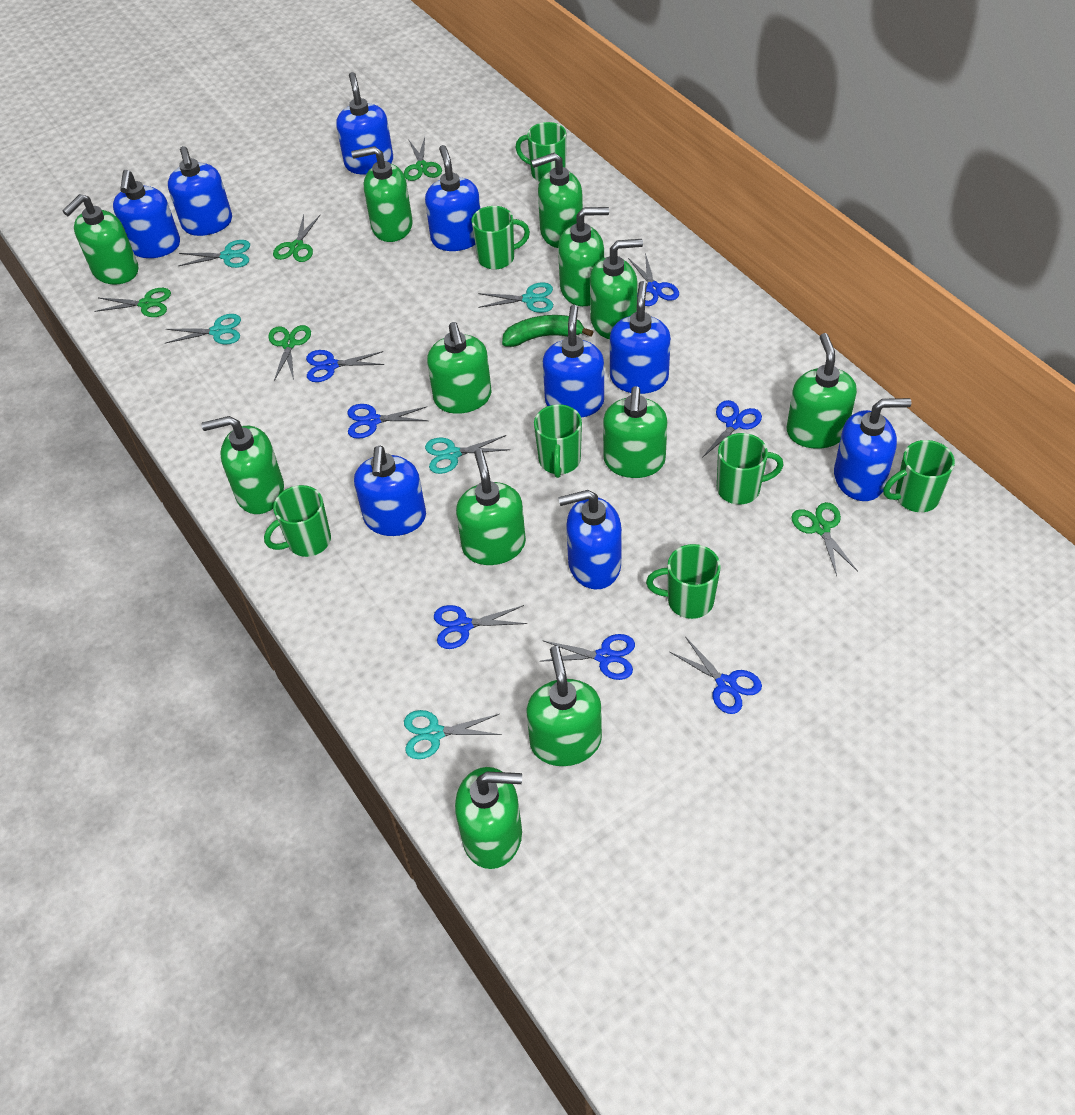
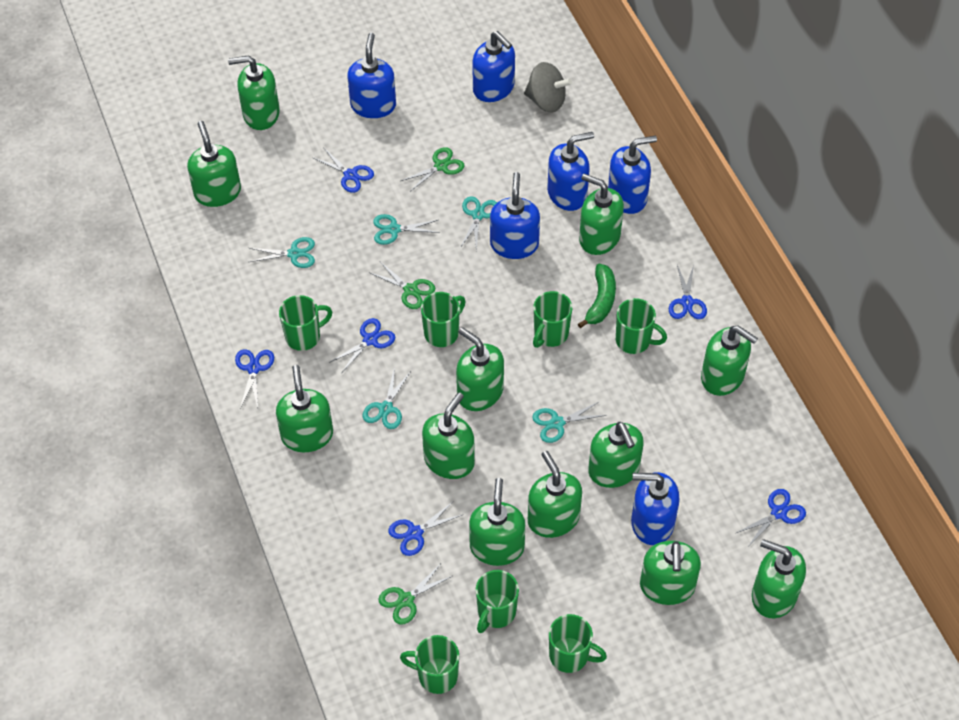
blue scissors: 7 -> 6
blue soap dispenser: 9 -> 6
green scissors: 5 -> 3
grey spinning top: 0 -> 1

